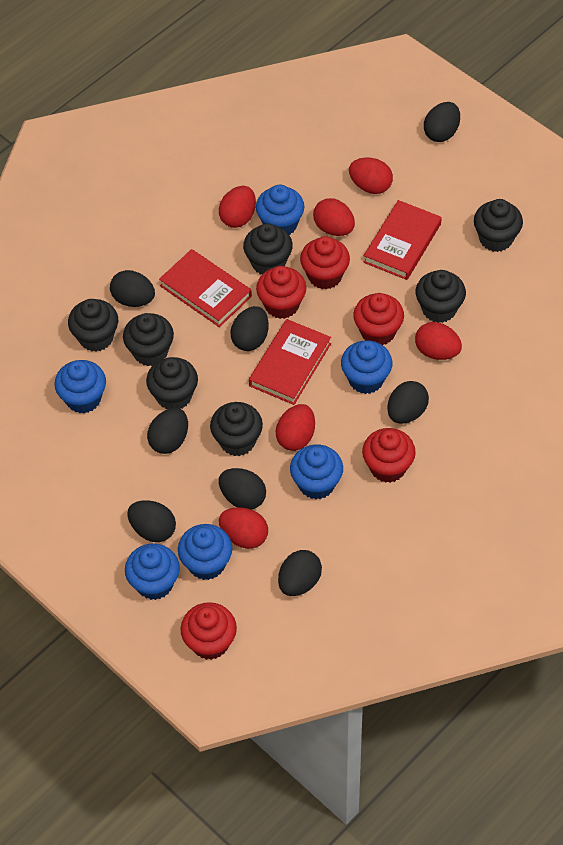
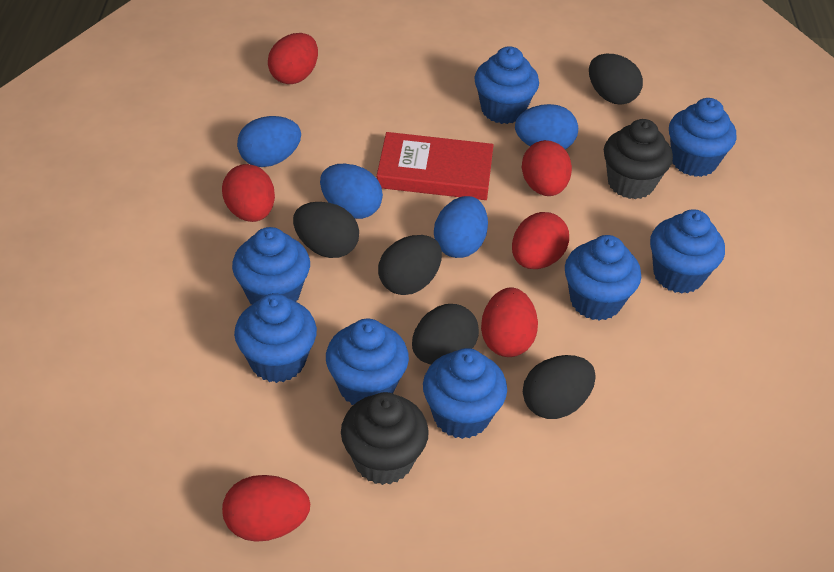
black cupcake: 7 -> 2
black egg: 8 -> 5
blue cupcake: 6 -> 8
blue egg: 0 -> 4
red book: 3 -> 1
red cupcake: 5 -> 0

